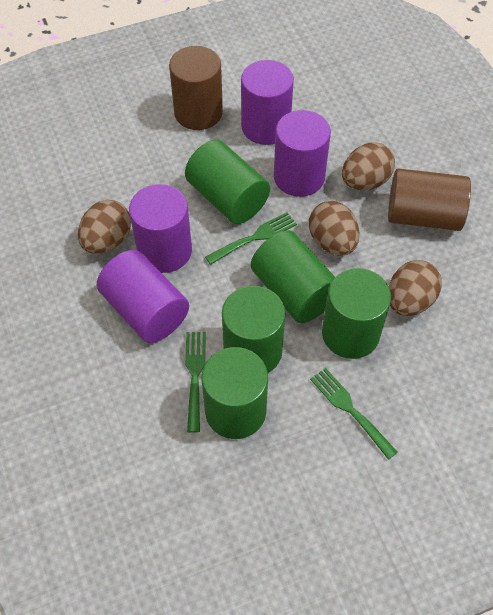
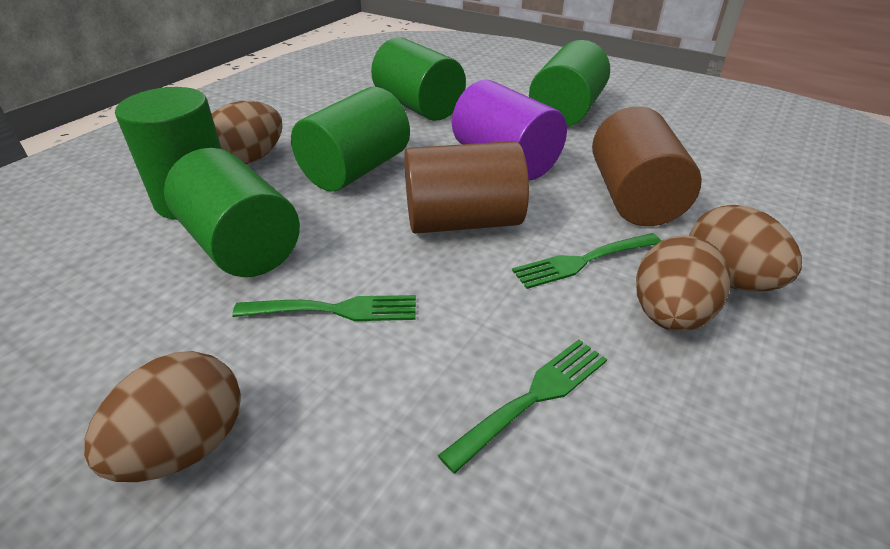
purple cylinder: 4 -> 1

